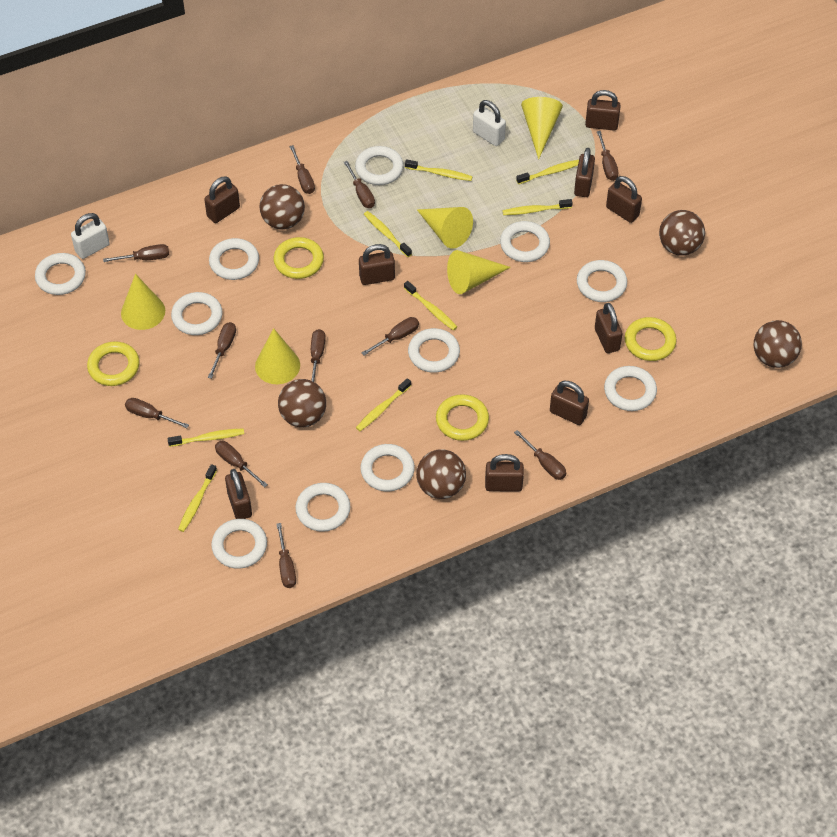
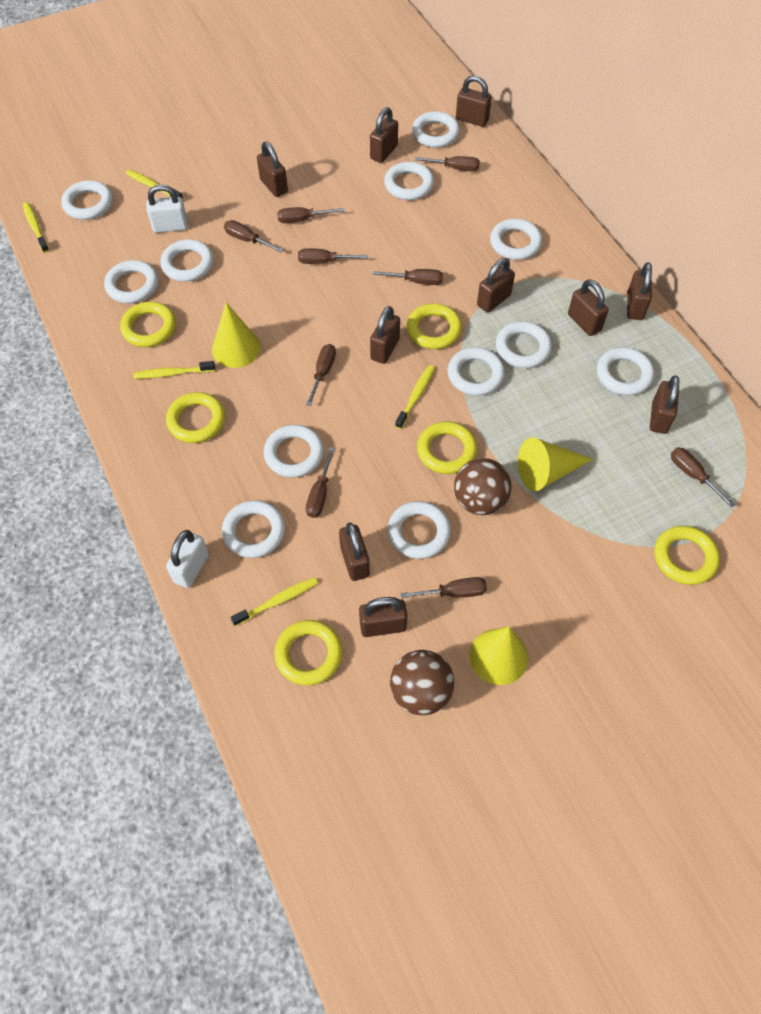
brown ball: 5 -> 2
brown padlock: 9 -> 10
brown screwdriver: 11 -> 9
white ring: 11 -> 12
yellow cone: 5 -> 3
yellow ring: 4 -> 6
yellow toothbrush: 8 -> 5

